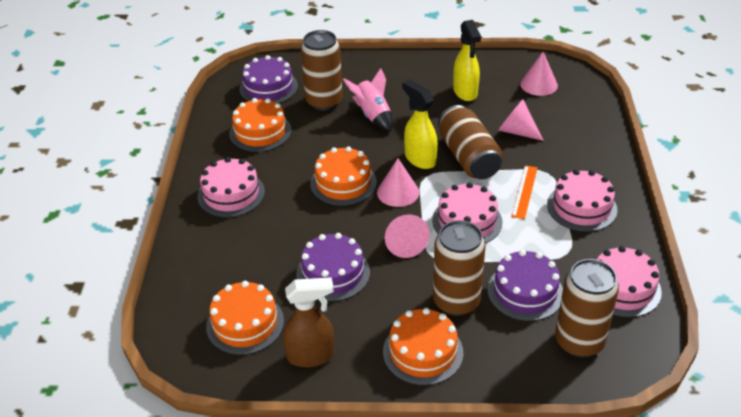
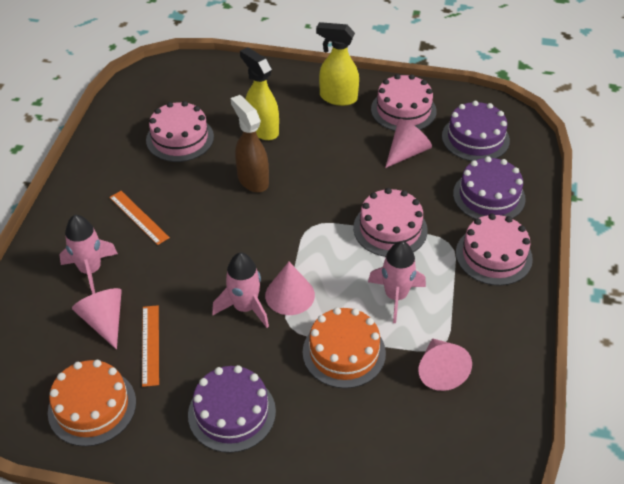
brown can: 4 -> 0
orange cake: 4 -> 2
orange ruler: 1 -> 2
pink rocket: 1 -> 3

